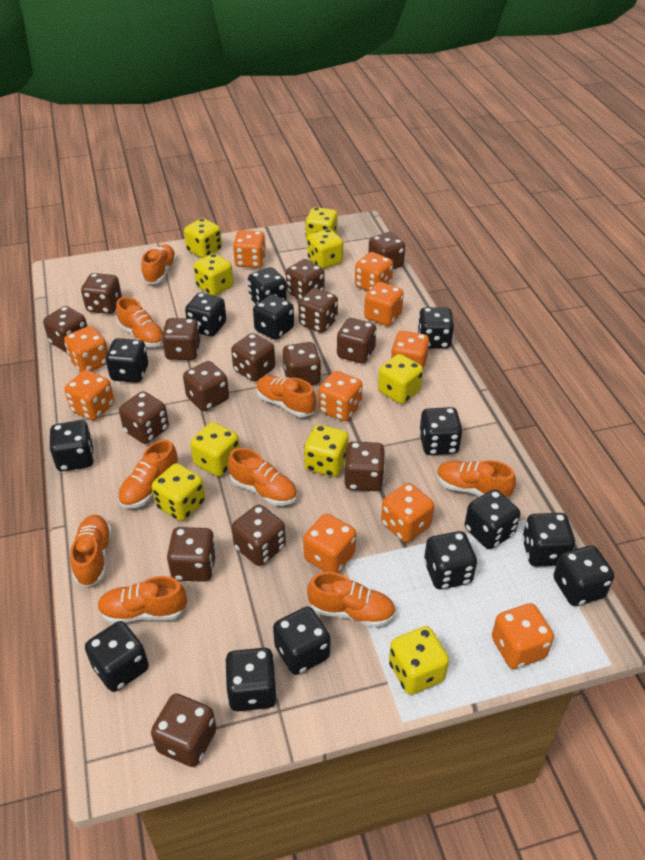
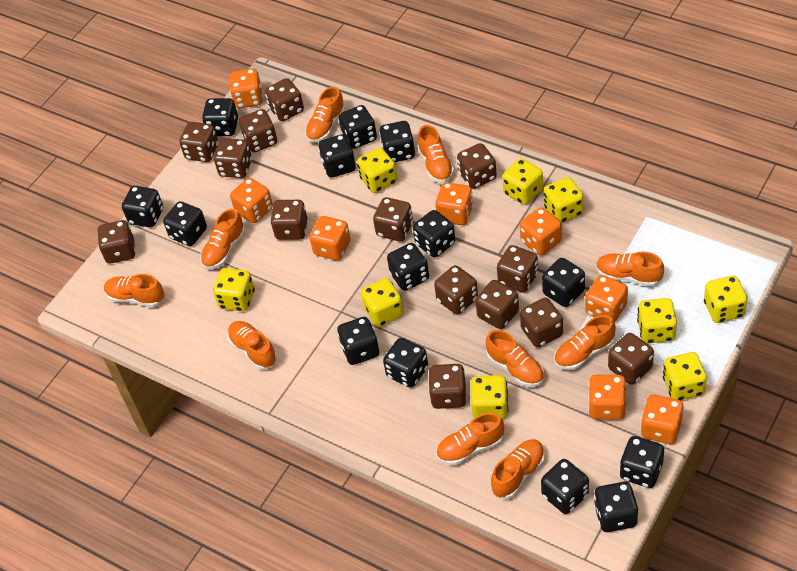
brown dice: 15 -> 14
orange dice: 10 -> 8
orange shoe: 9 -> 10

